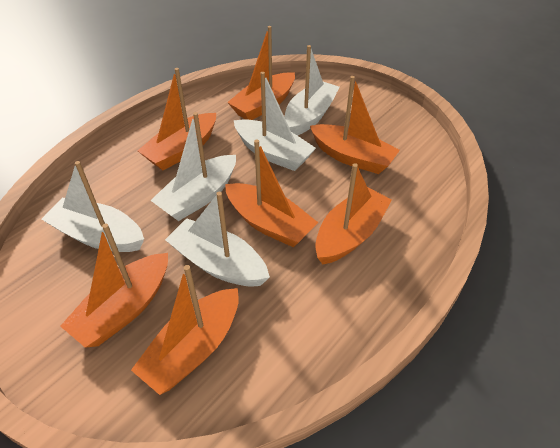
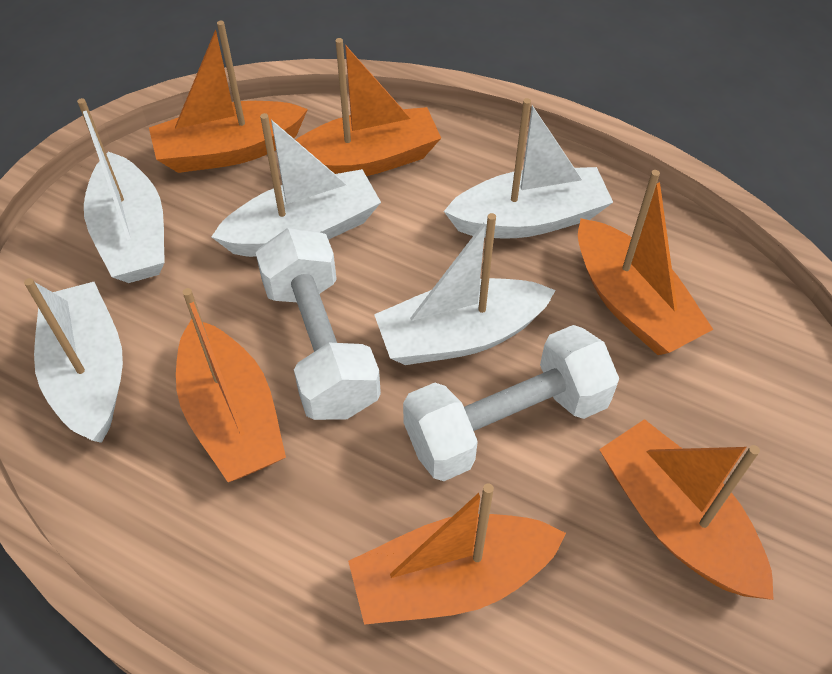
orange boat: 7 -> 6
white dumbbell: 0 -> 2

